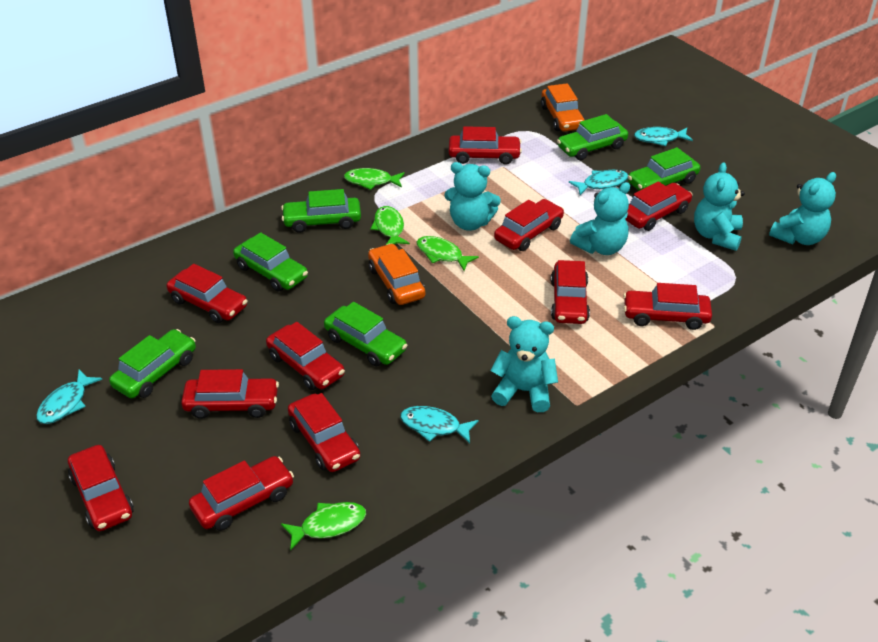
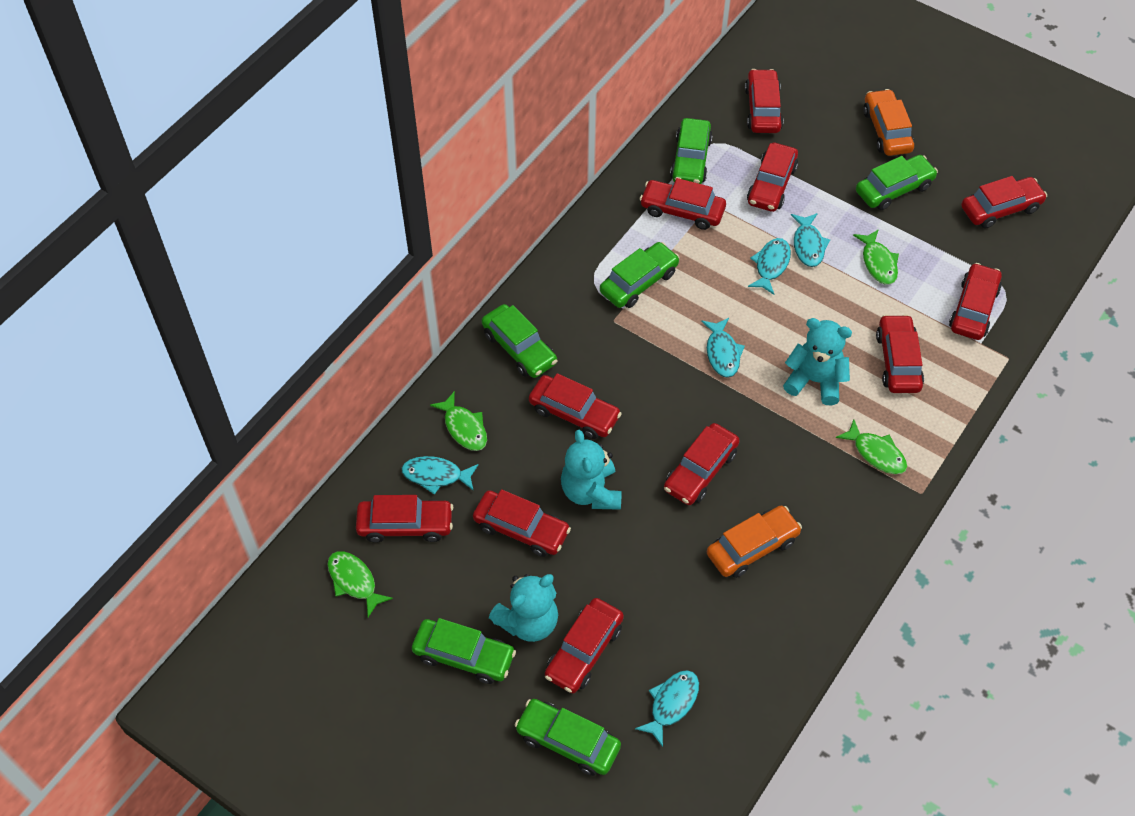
turquoise fish: 4 -> 5
turquoise teddy bear: 5 -> 3

